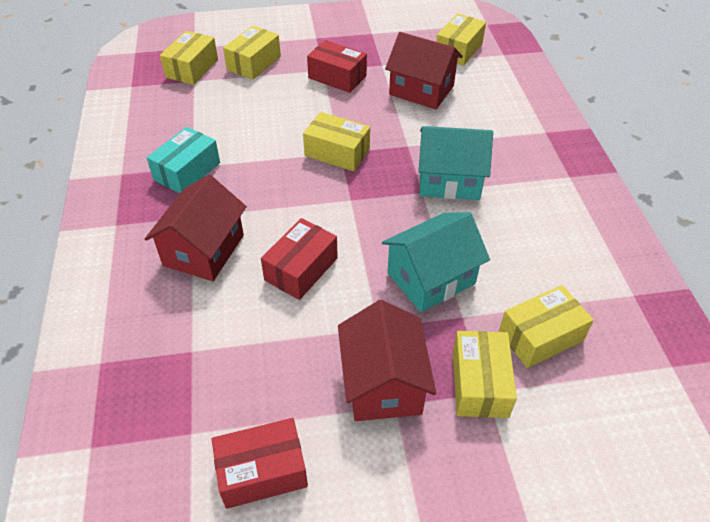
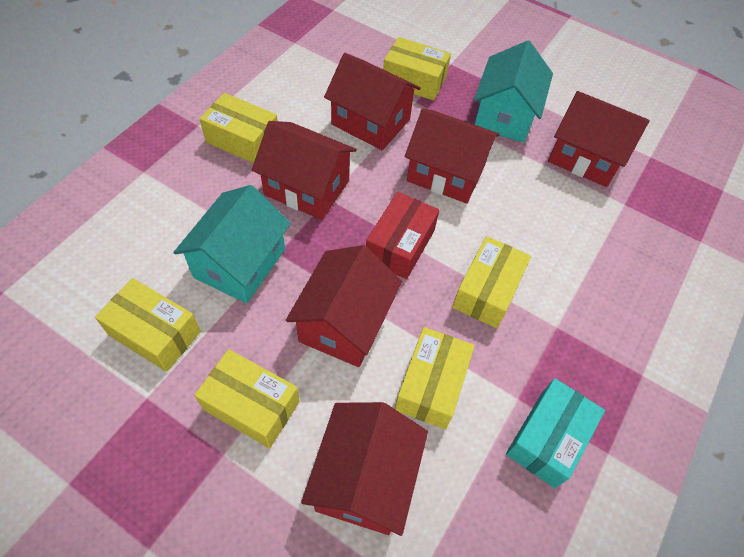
red box: 3 -> 1
red house: 3 -> 6

